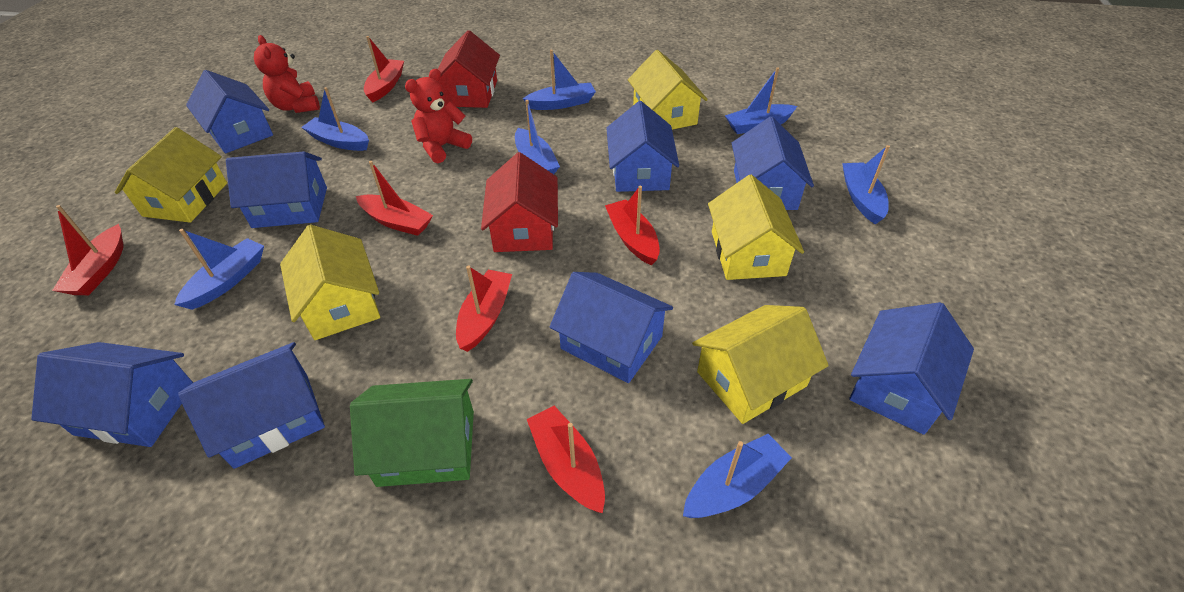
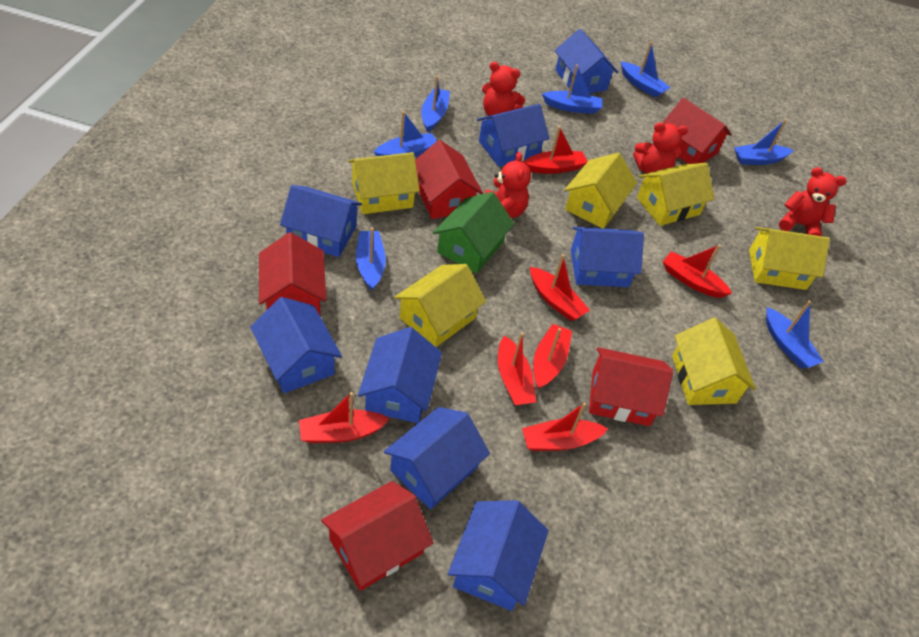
red boat: 6 -> 7
red house: 2 -> 5
red teddy bear: 2 -> 4
yellow house: 5 -> 6

